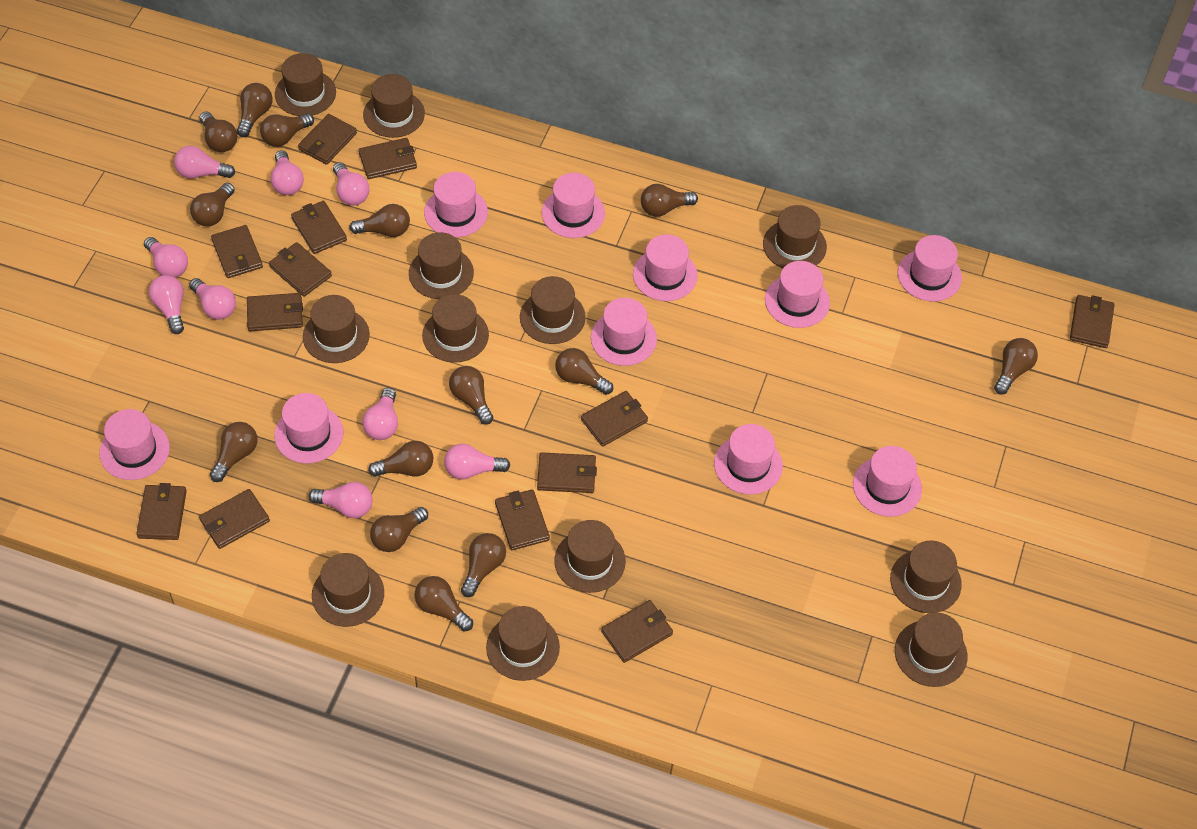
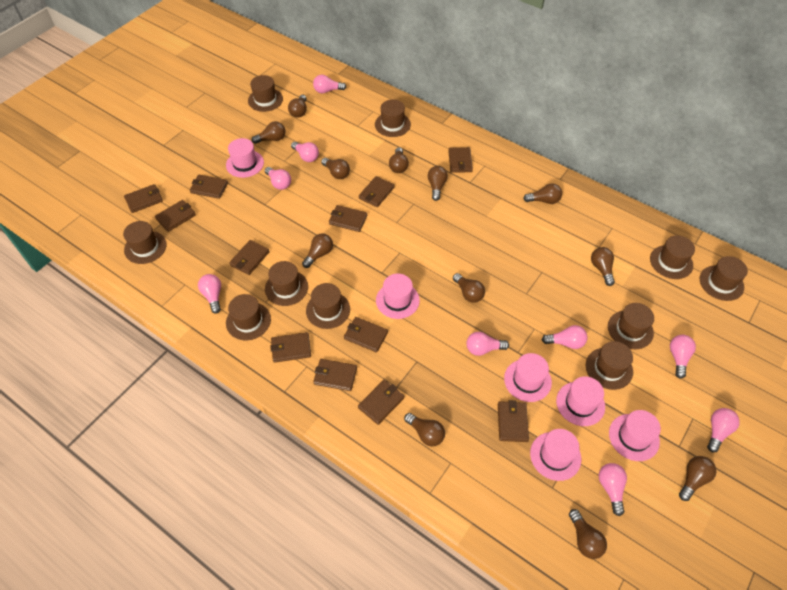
brown hat: 12 -> 10
brown light bulb: 14 -> 12
brown wallet: 13 -> 12
pink hat: 10 -> 6

